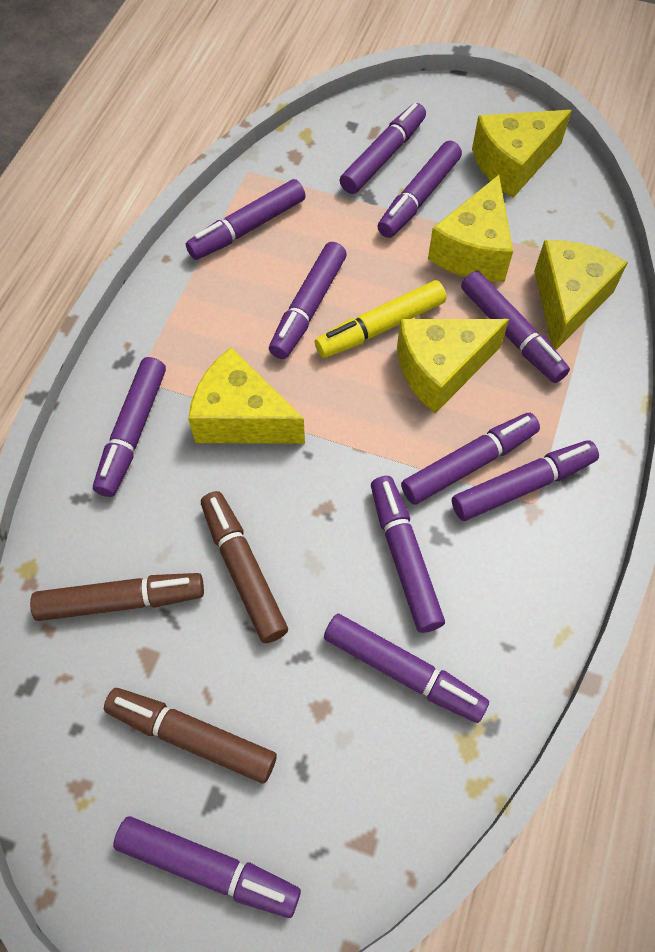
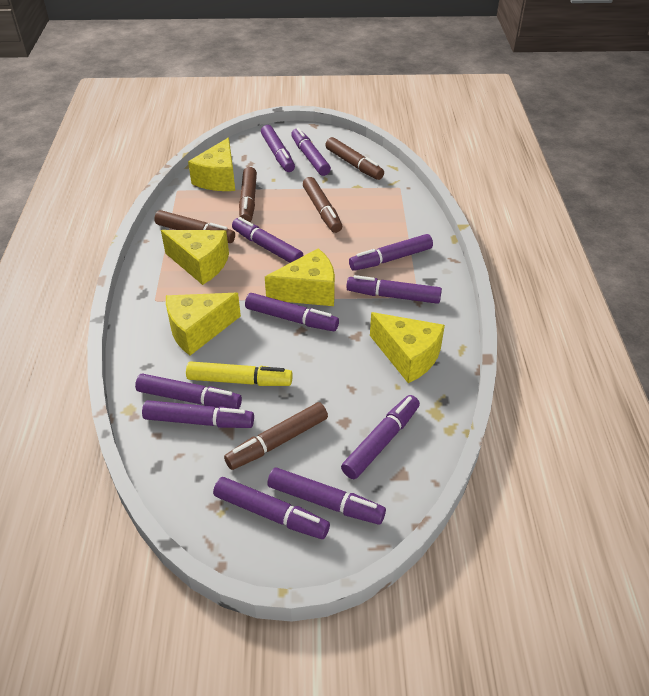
brown marker: 3 -> 5

